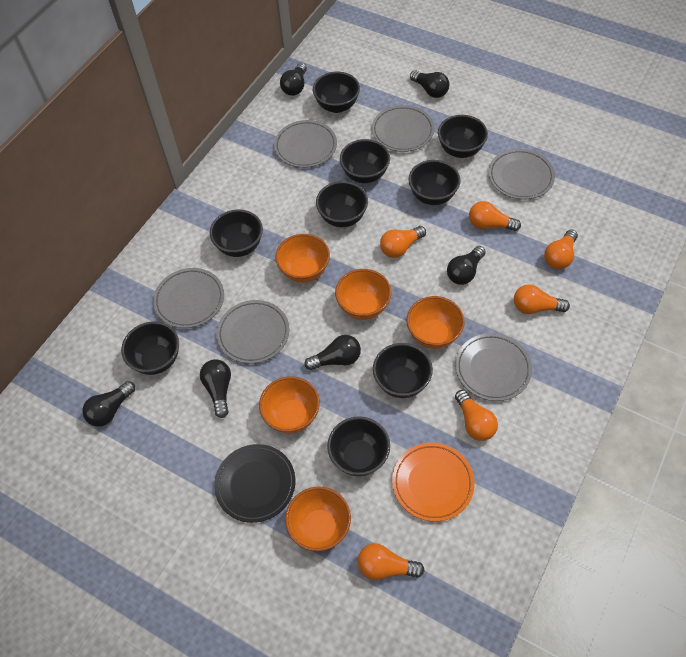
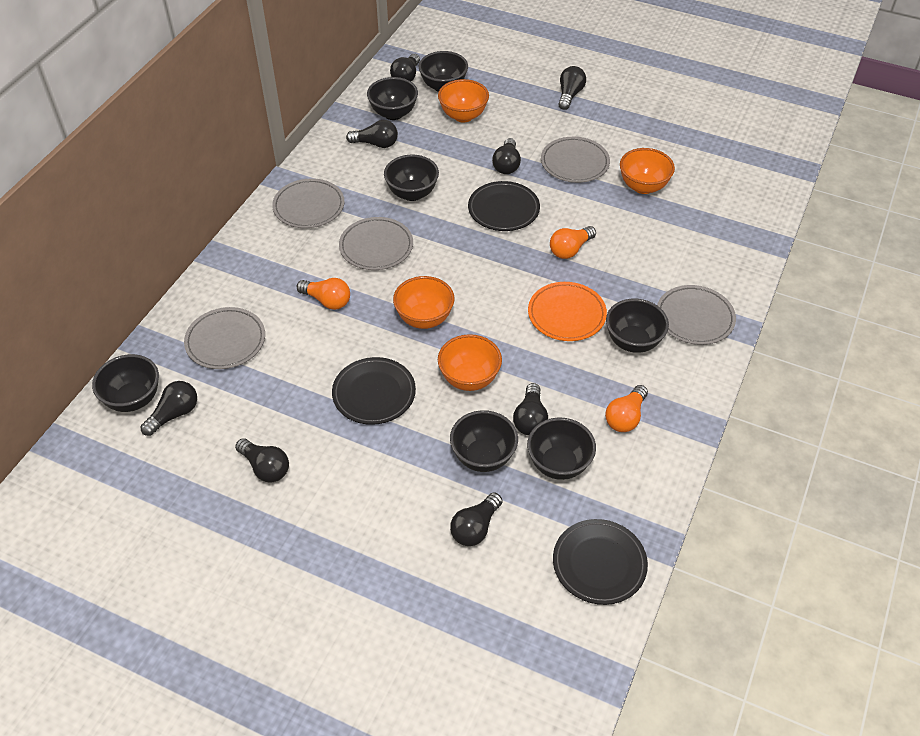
black bowl: 9 -> 7
black light bulb: 6 -> 8
black plate: 1 -> 3
grey plate: 6 -> 5
orange bowl: 5 -> 4
orange light bulb: 6 -> 3

